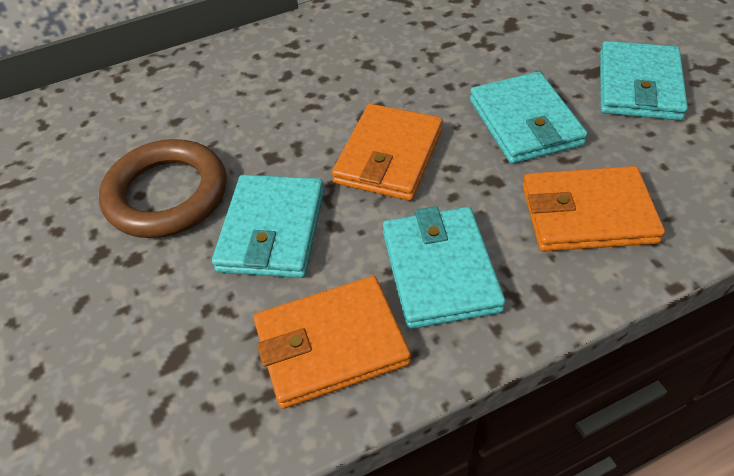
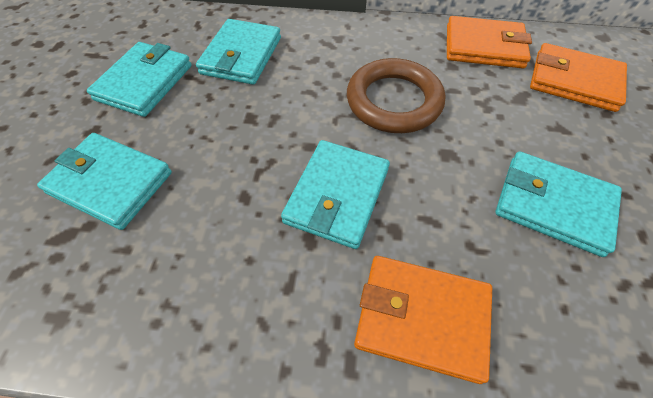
turquoise wallet: 4 -> 5

